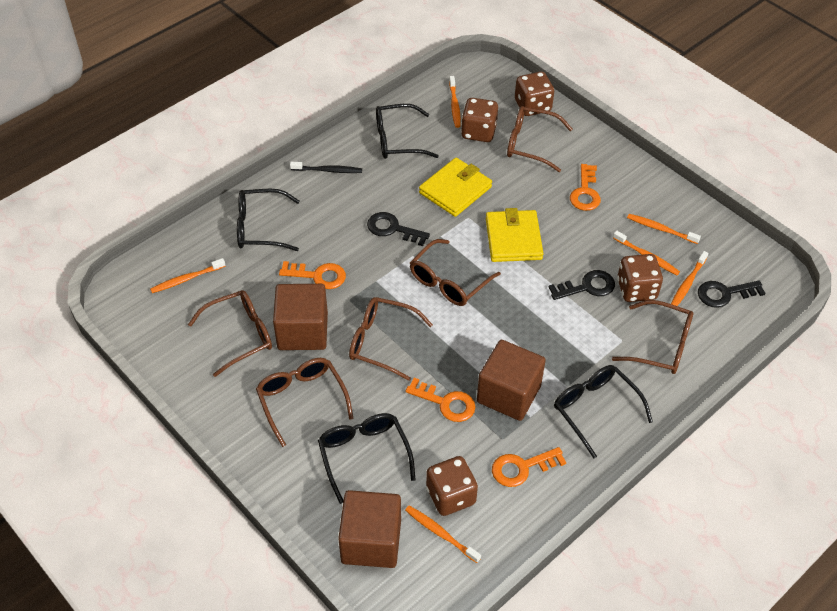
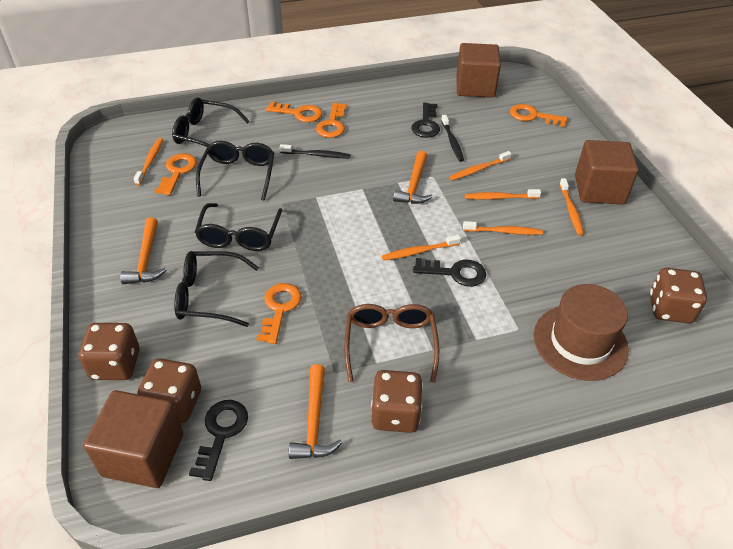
black toothbrush: 1 -> 2
brown glasses: 6 -> 1
brown hat: 0 -> 1
orange hammer: 0 -> 3
orange key: 4 -> 5
yellow wallet: 2 -> 0

